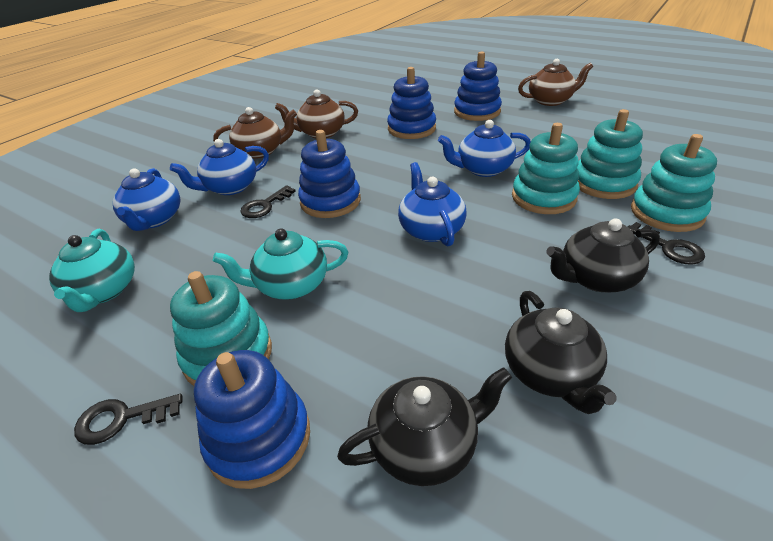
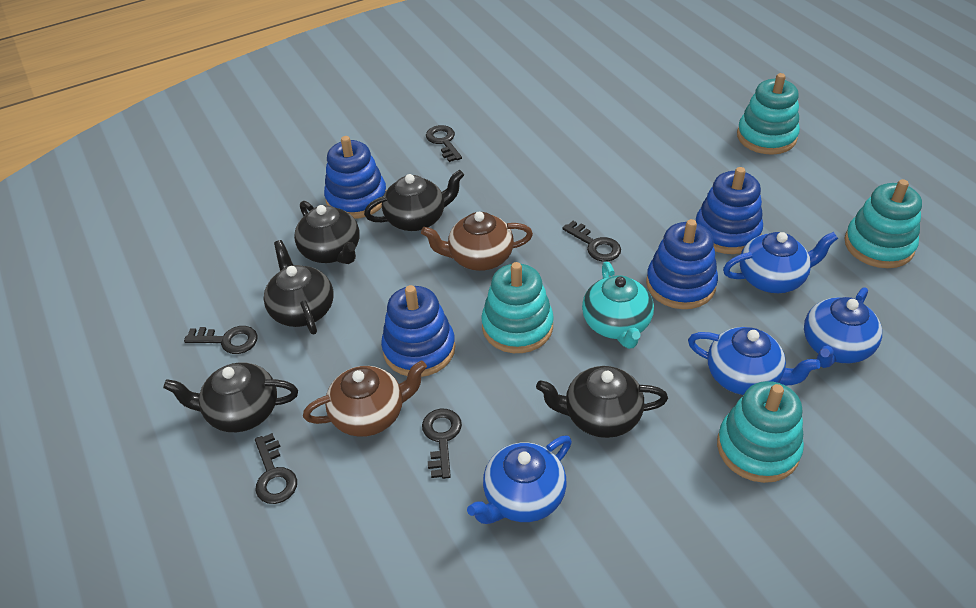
black key: 3 -> 5
black teapot: 3 -> 5
brown teapot: 3 -> 2
turquoise teapot: 2 -> 1

